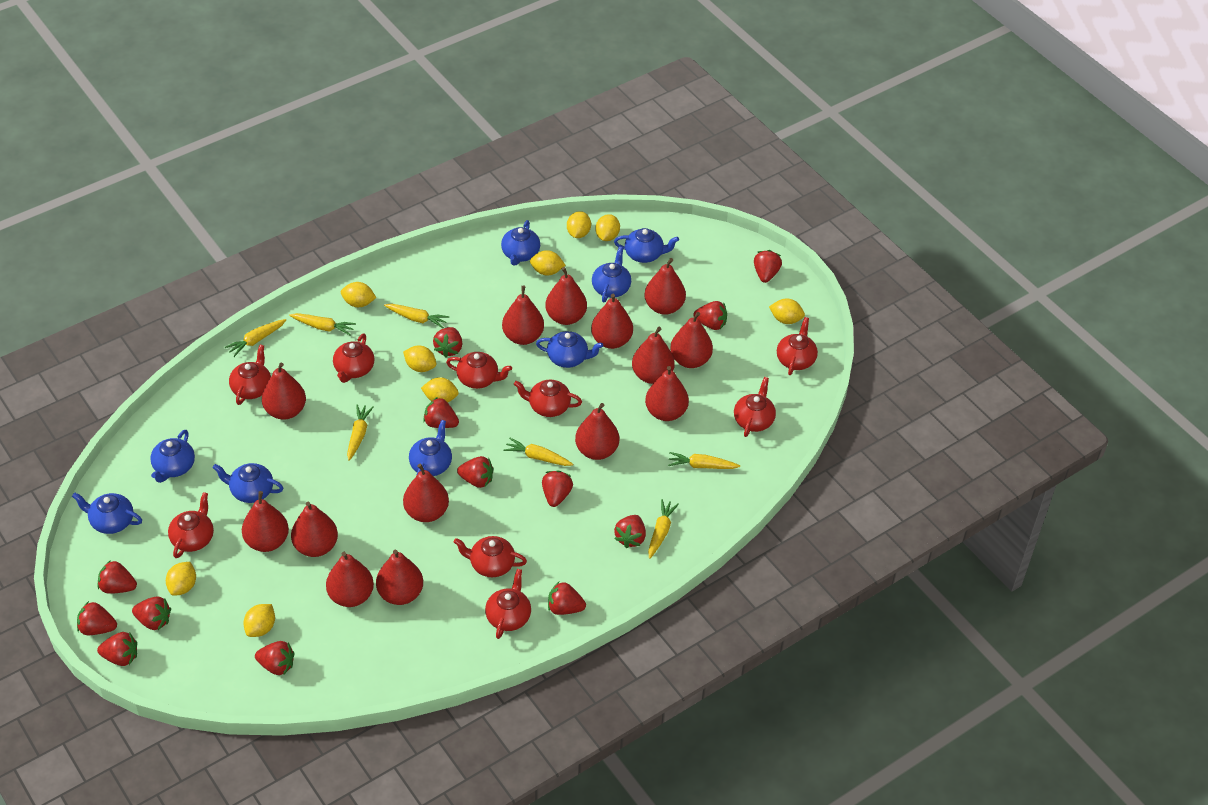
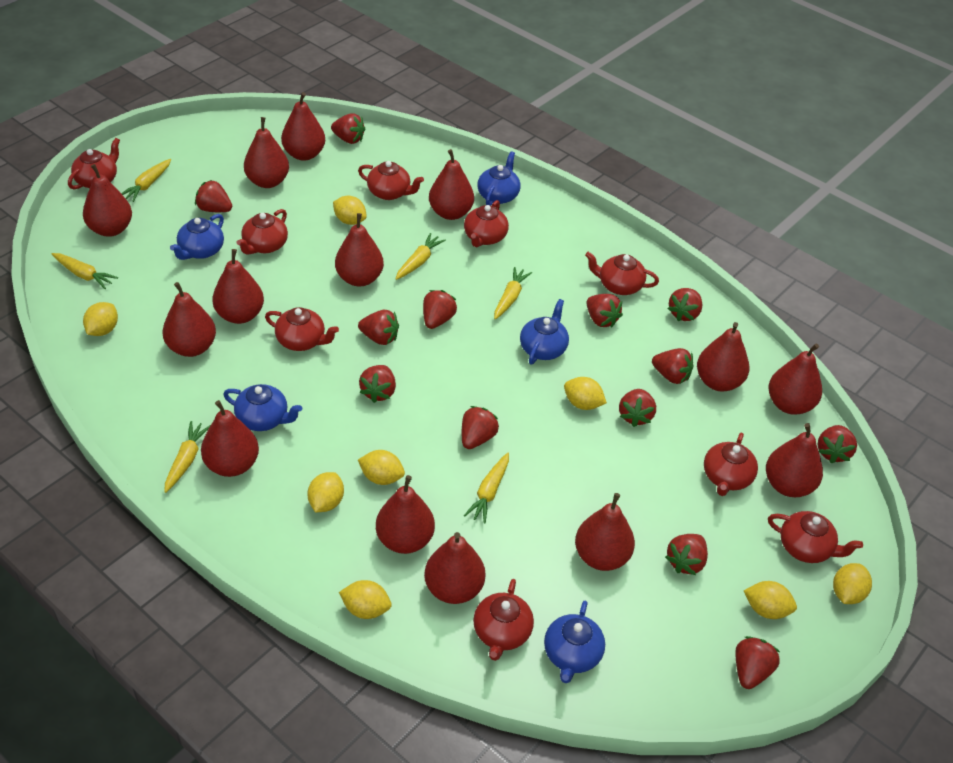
blue teapot: 8 -> 5
yellow carrot: 7 -> 6
yellow lemon: 9 -> 8

